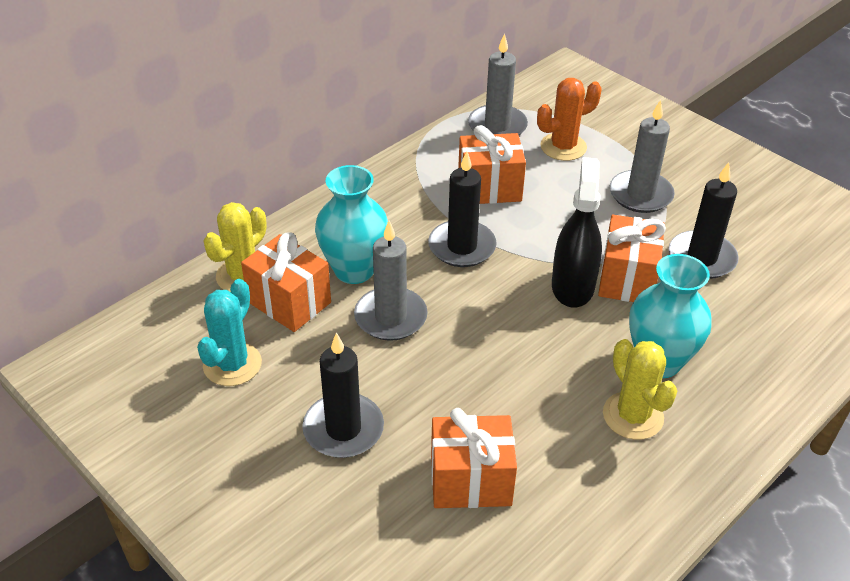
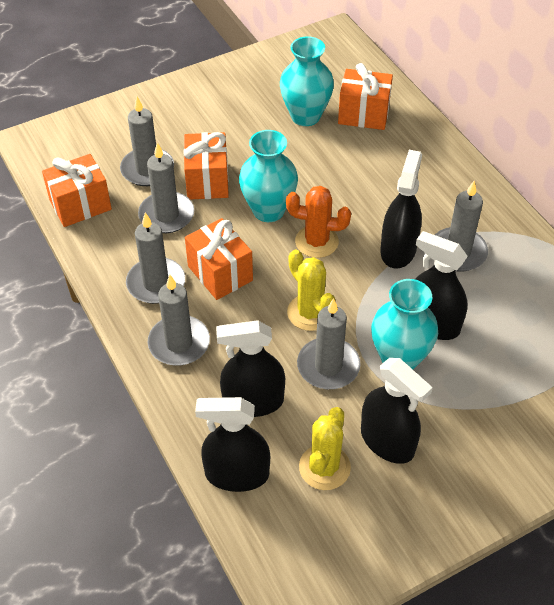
black candle: 3 -> 0
black spray bottle: 1 -> 5
grey candle: 3 -> 6
turquoise cactus: 1 -> 0
turquoise vase: 2 -> 3

